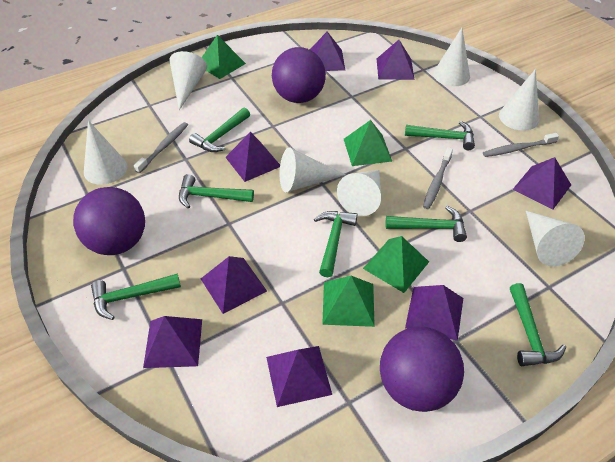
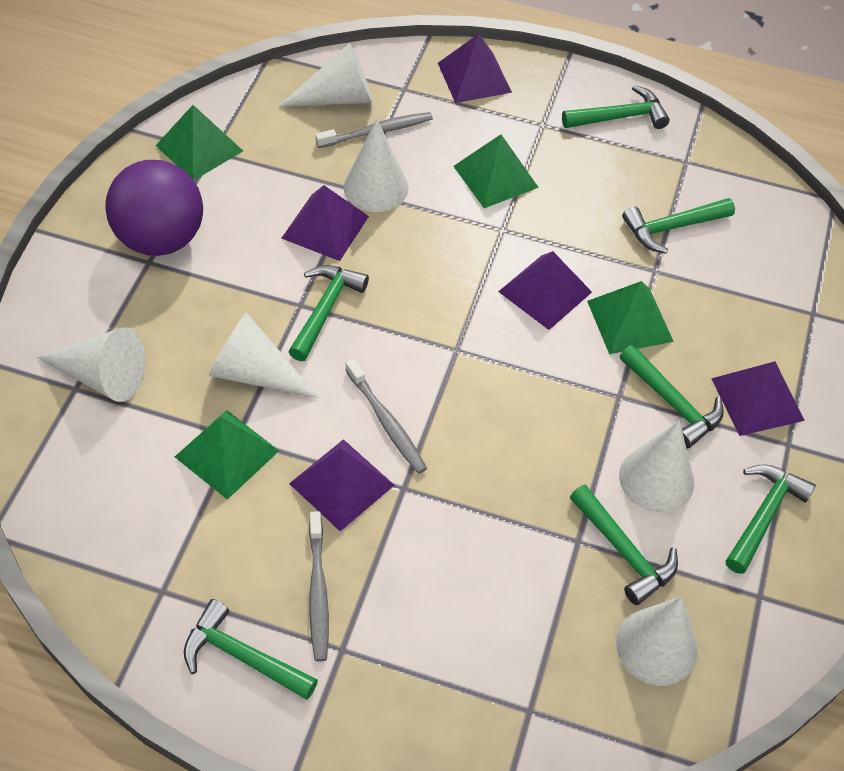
purple ball: 3 -> 1
purple pyramid: 8 -> 5
white cone: 7 -> 6

